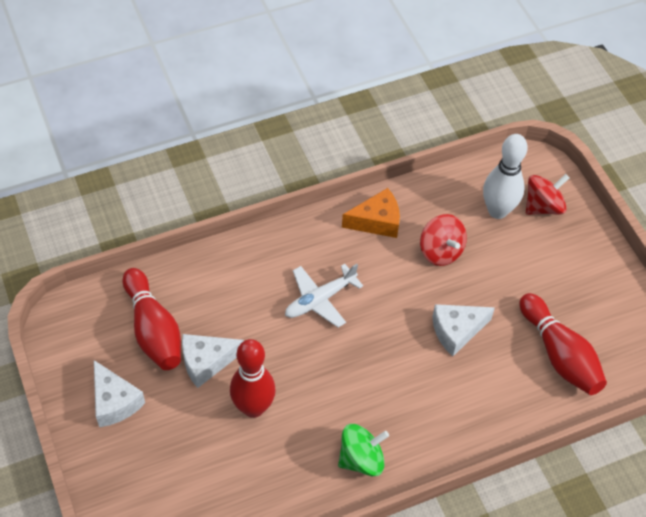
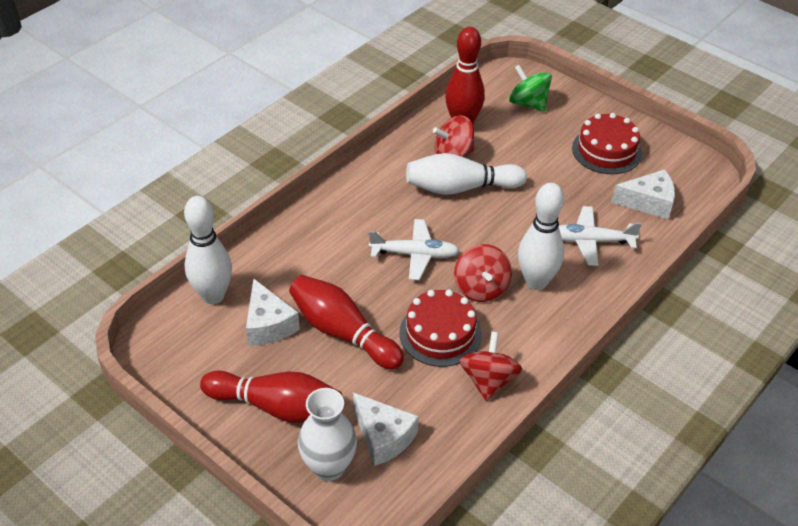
orange cheese: 1 -> 0
red cake: 0 -> 2
red spinning top: 2 -> 3
white bowling pin: 1 -> 3
white plane: 1 -> 2
white vase: 0 -> 1

